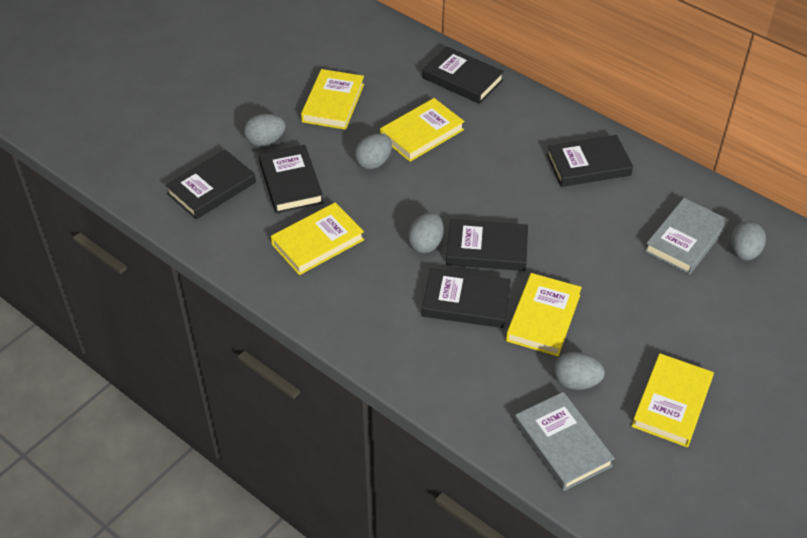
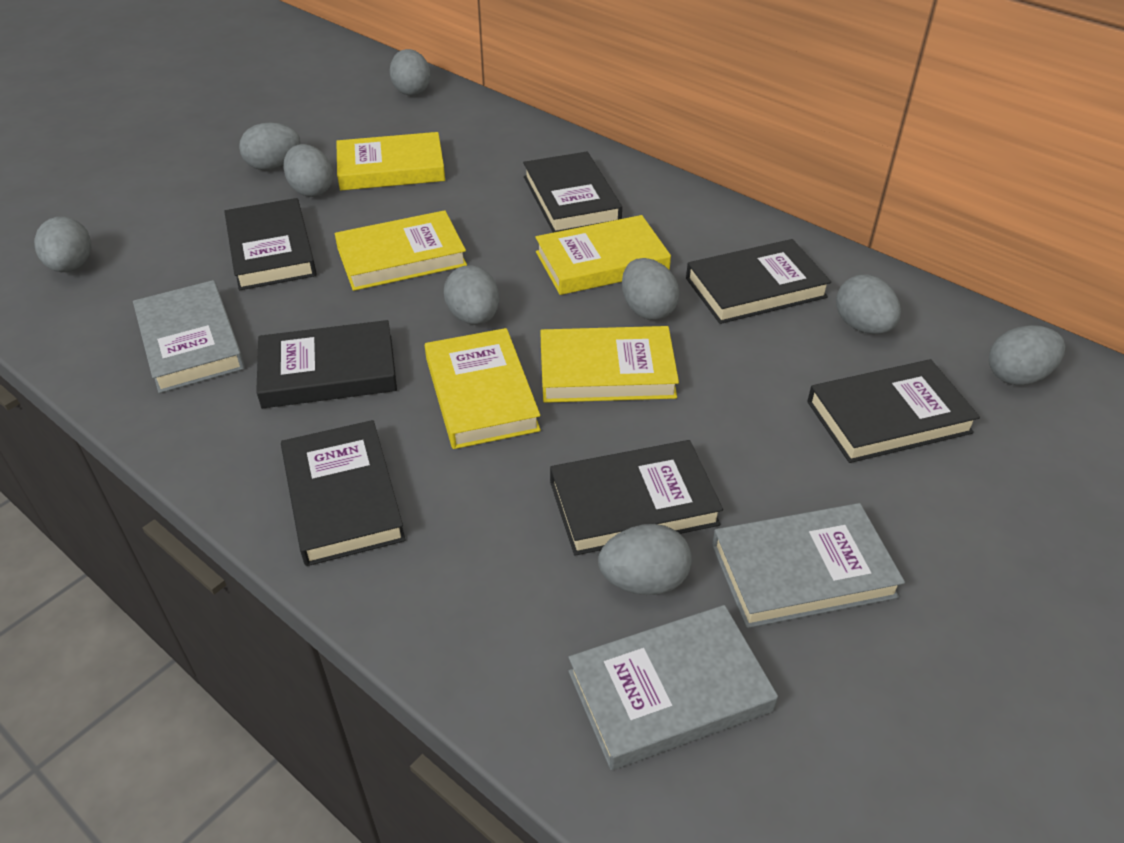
black book: 6 -> 7
grey book: 2 -> 3
grey egg: 5 -> 9

